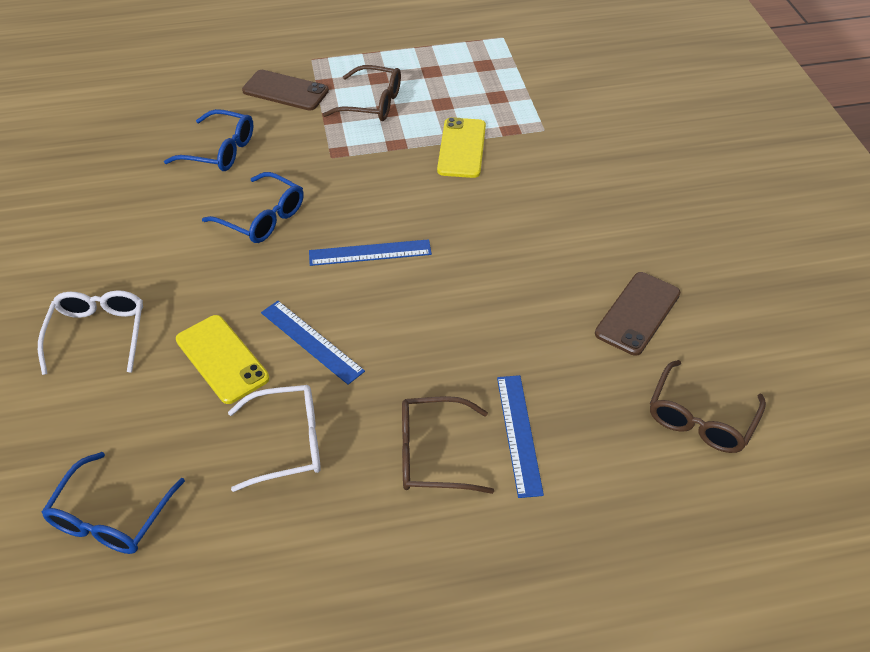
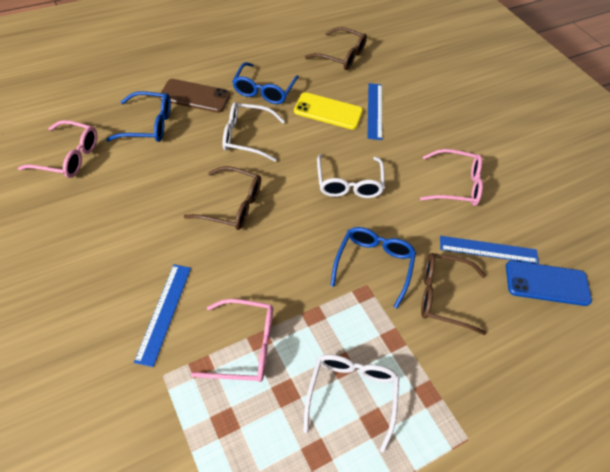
blue phone: 0 -> 1
brown phone: 2 -> 1
pink glasses: 0 -> 3
white glasses: 2 -> 3
yellow phone: 2 -> 1

